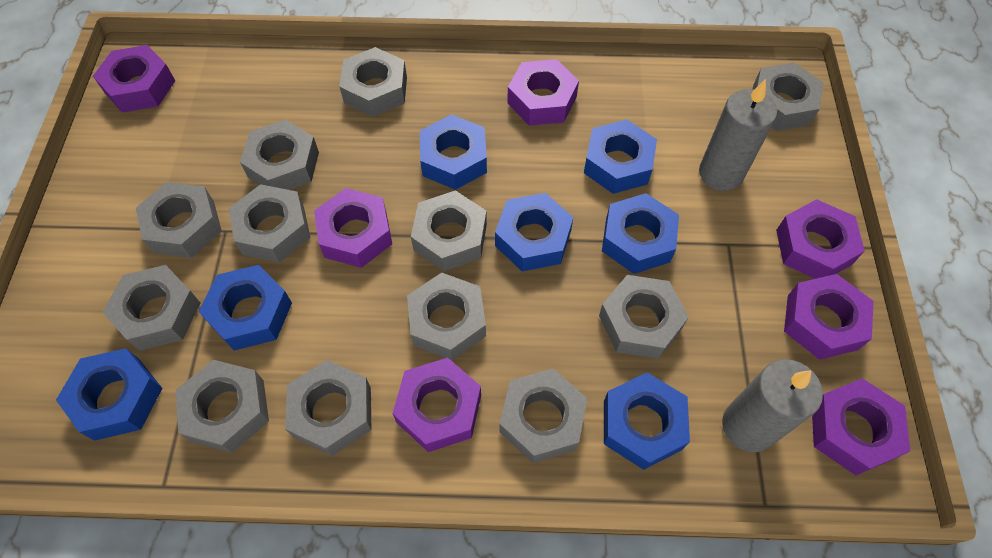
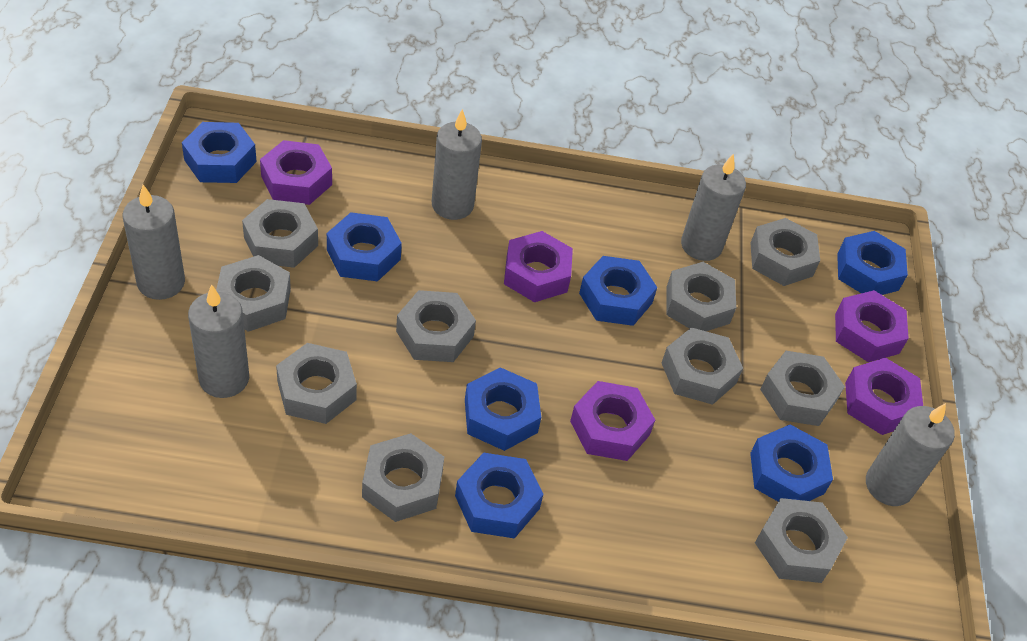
grey candle: 2 -> 5
grey nut: 12 -> 10
purple nut: 7 -> 5

